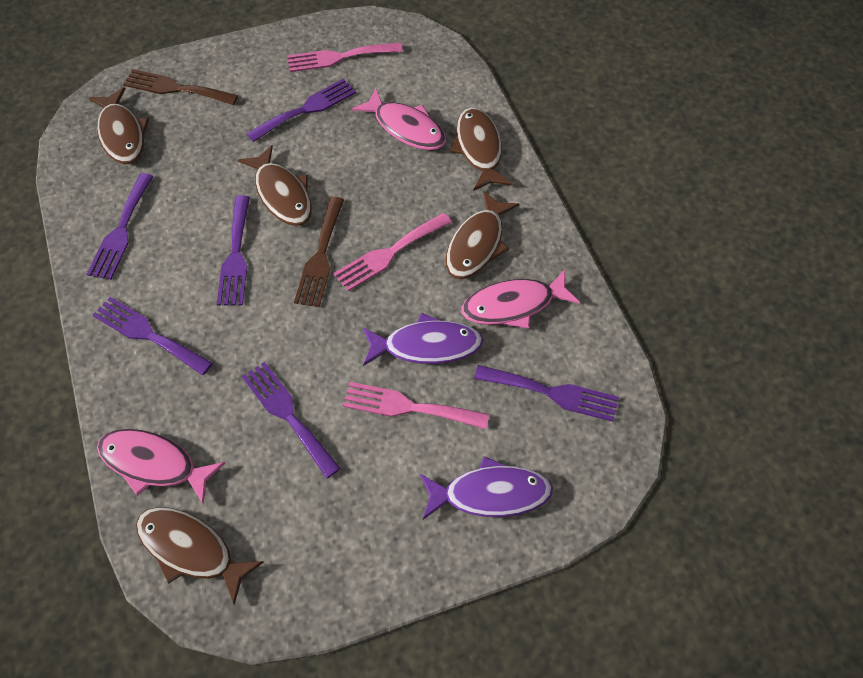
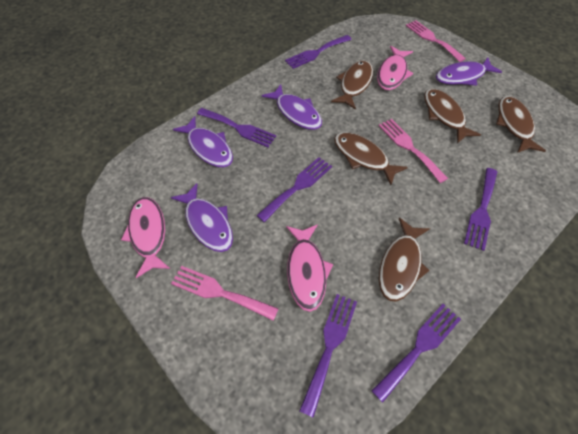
brown fork: 2 -> 0
purple fish: 2 -> 4

